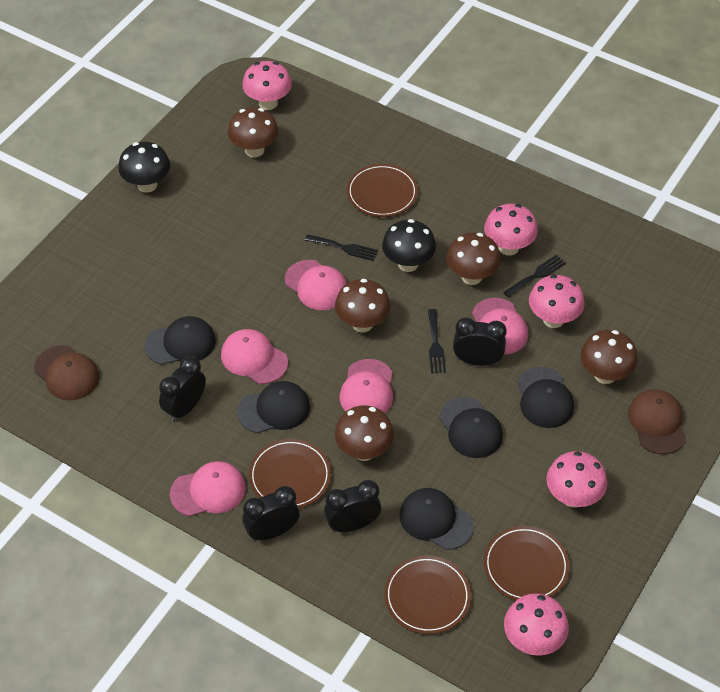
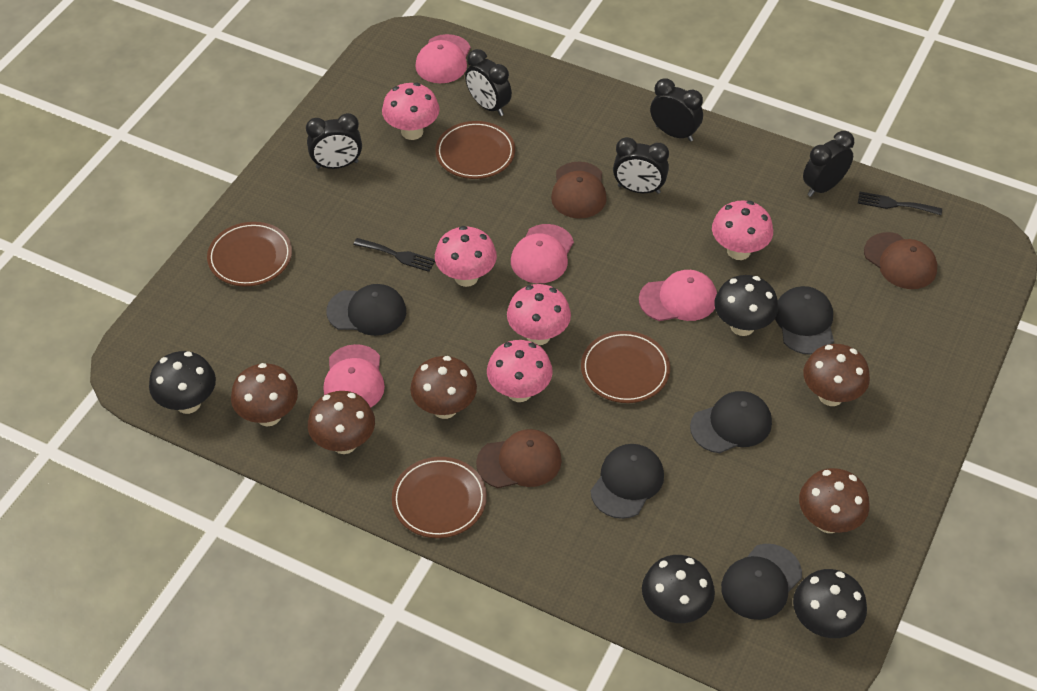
black clock: 4 -> 5
black fork: 3 -> 2
black mushroom: 2 -> 4
brown cap: 2 -> 3
pink cap: 5 -> 4

